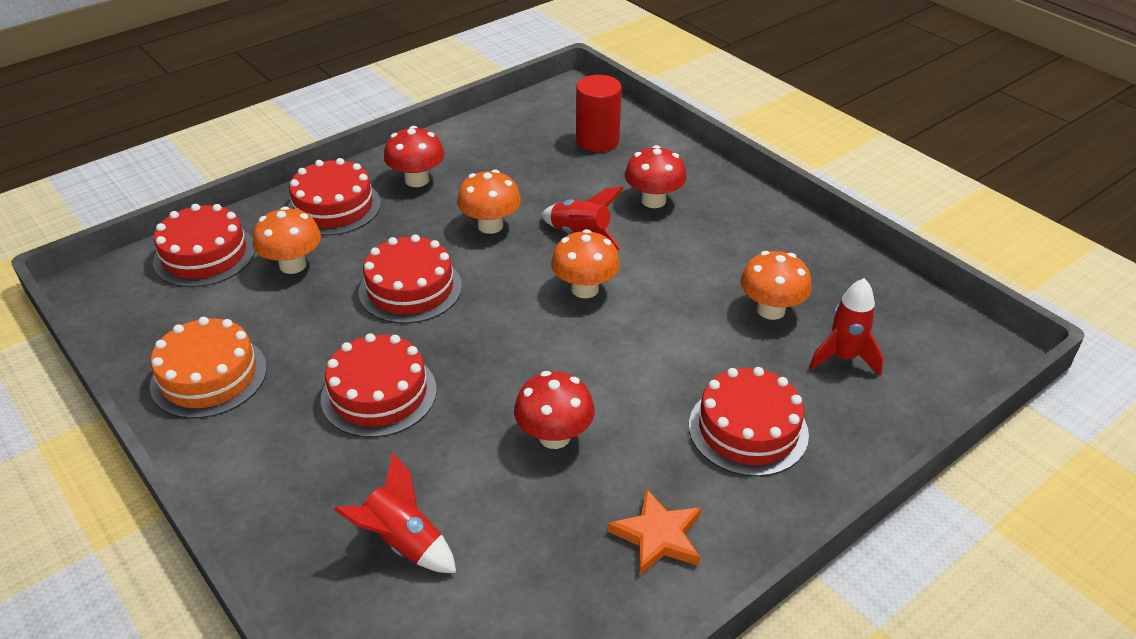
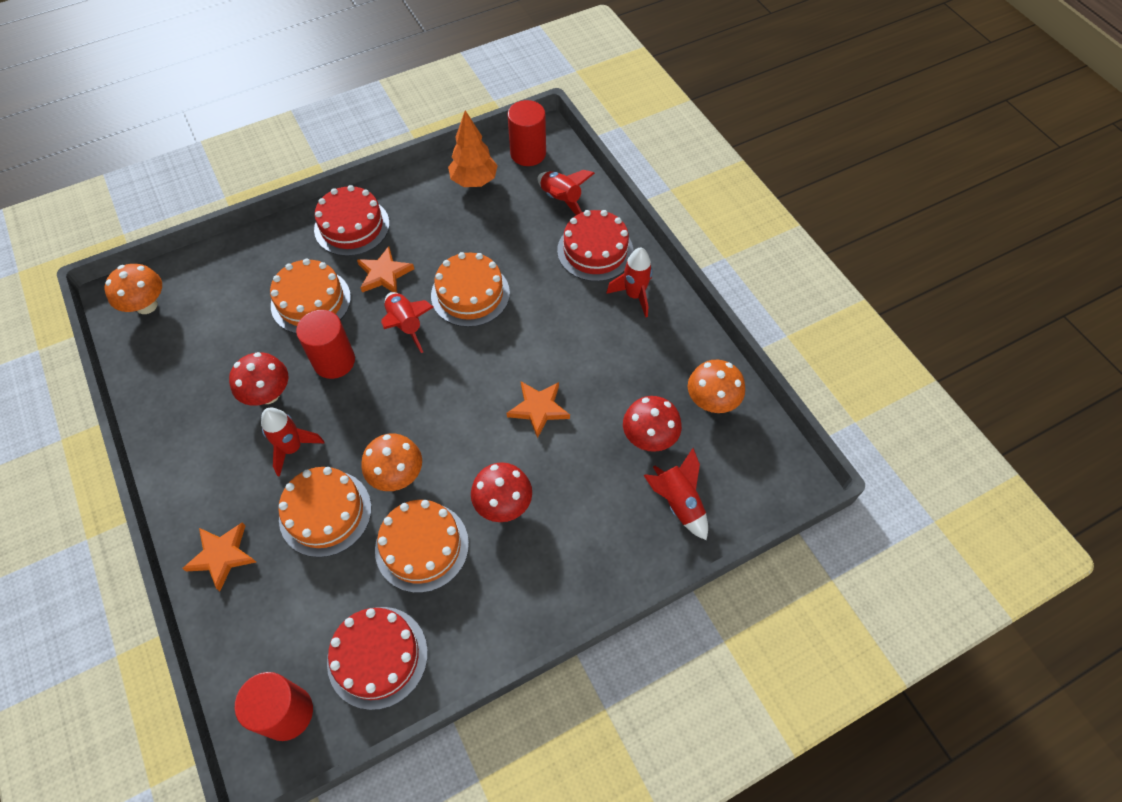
orange cake: 1 -> 4
orange mushroom: 4 -> 3
orange star: 1 -> 3
orange tree: 0 -> 1
red cake: 5 -> 3
red cylinder: 1 -> 3
red rocket: 3 -> 5

